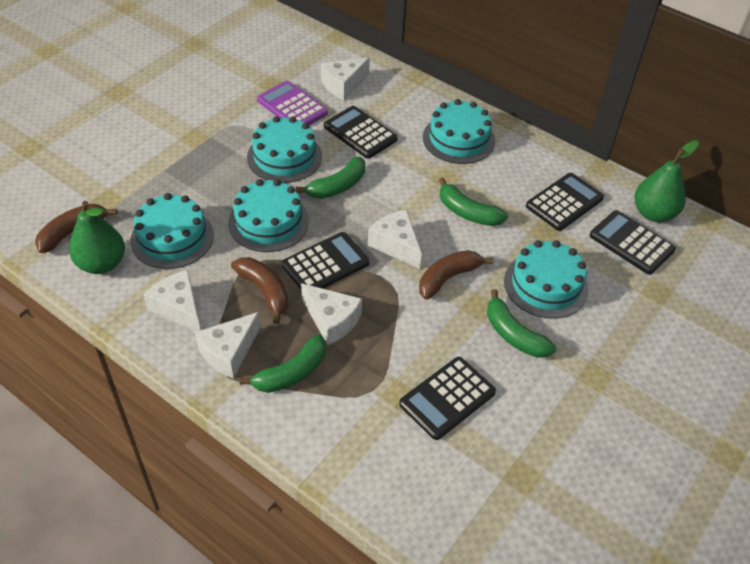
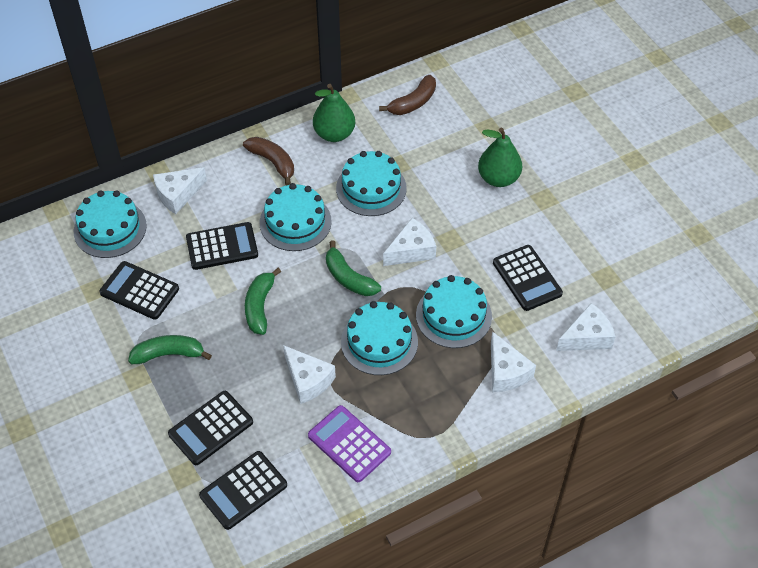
brown banana: 3 -> 2
green banana: 4 -> 3

